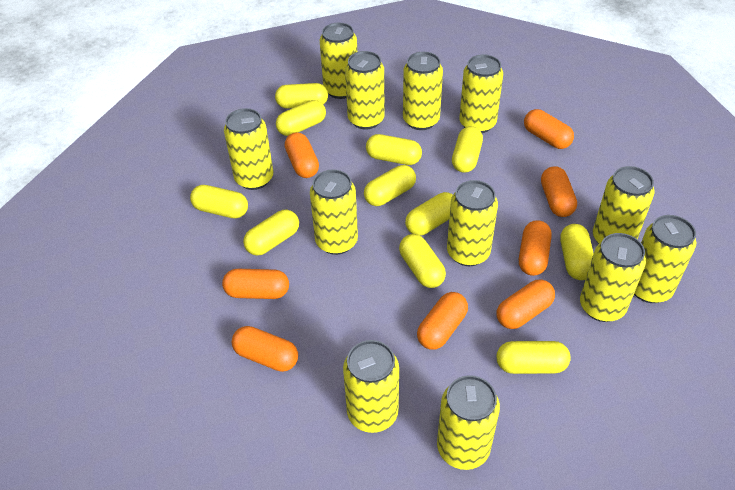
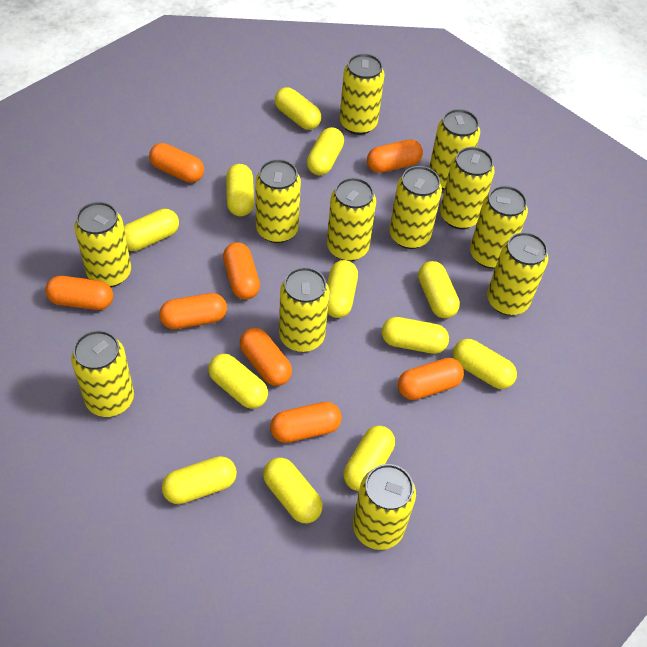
yellow capsule: 11 -> 12

